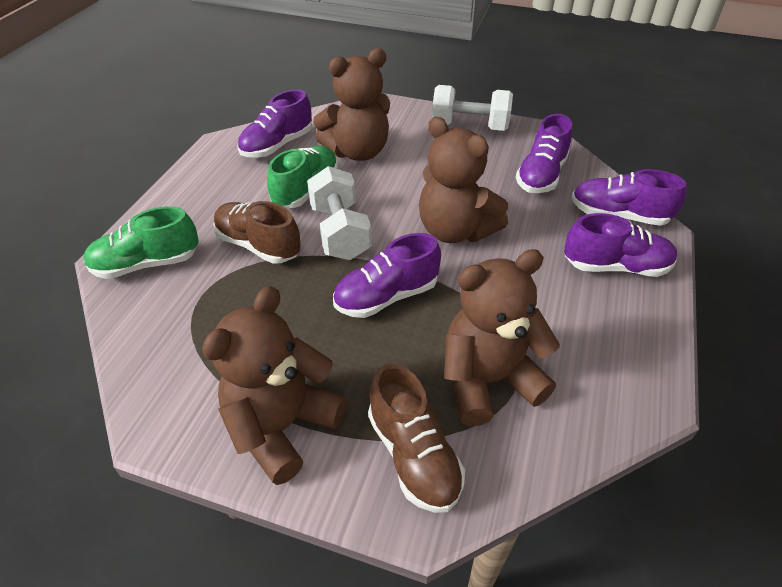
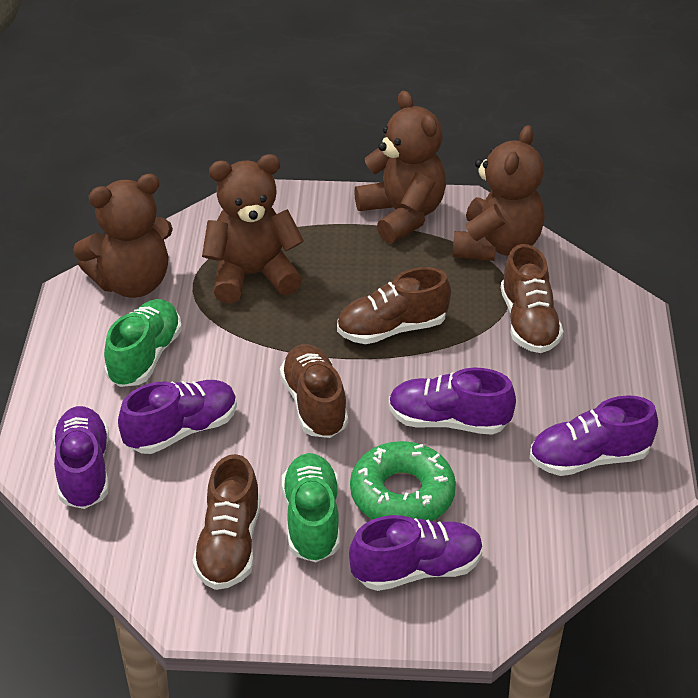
brown shoe: 2 -> 4
green donut: 0 -> 1
white dumbbell: 2 -> 0

